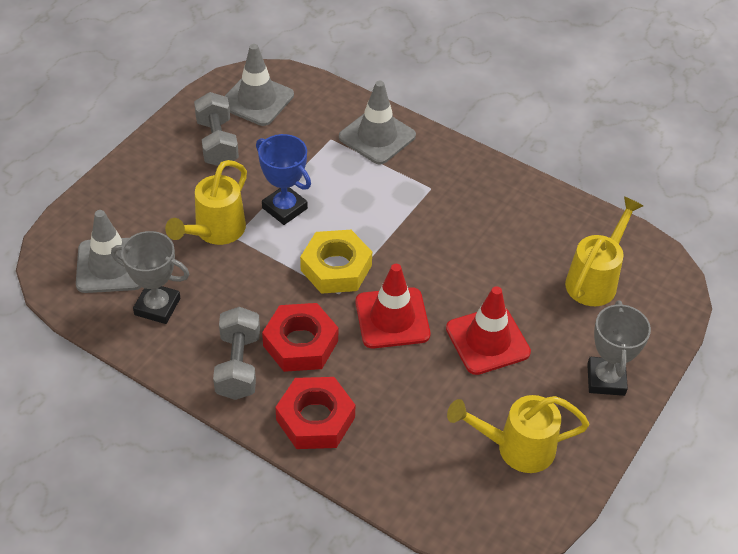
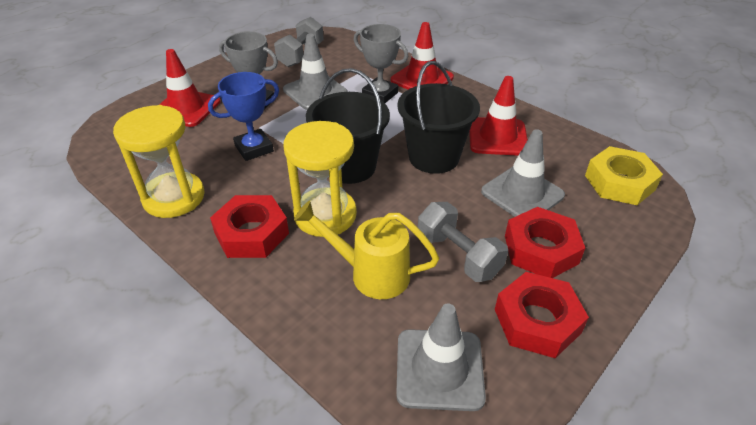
black bucket: 0 -> 2
red nut: 2 -> 3
red traffic cone: 2 -> 3
yellow hourglass: 0 -> 2
yellow watering can: 3 -> 1

